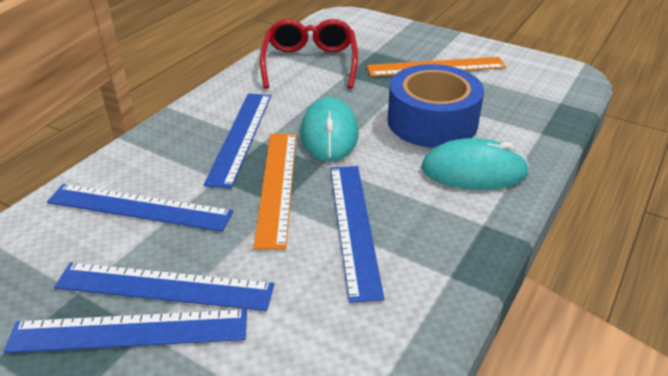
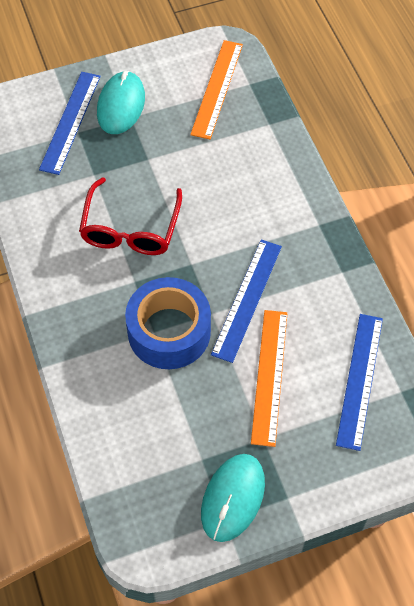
blue ruler: 5 -> 3

